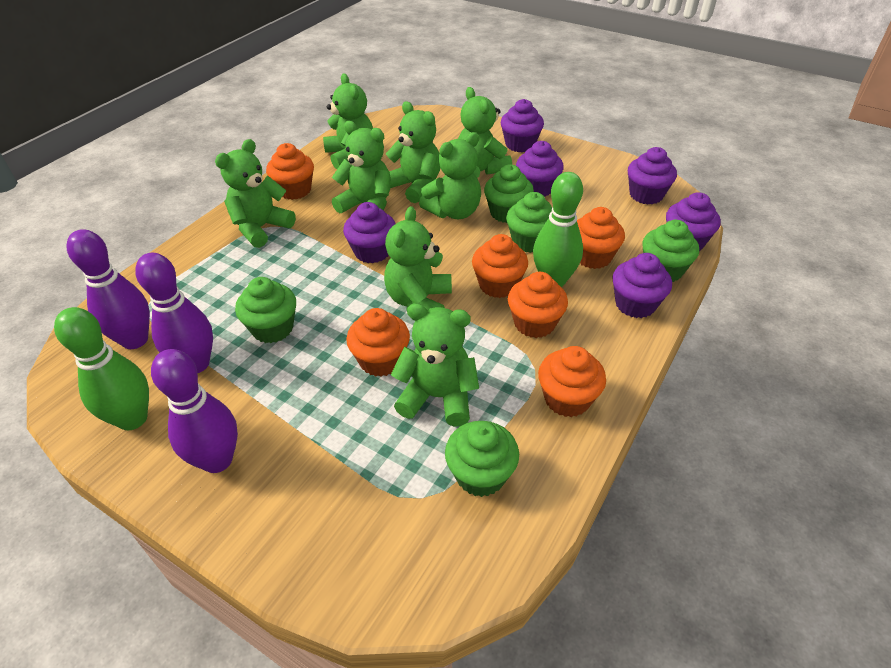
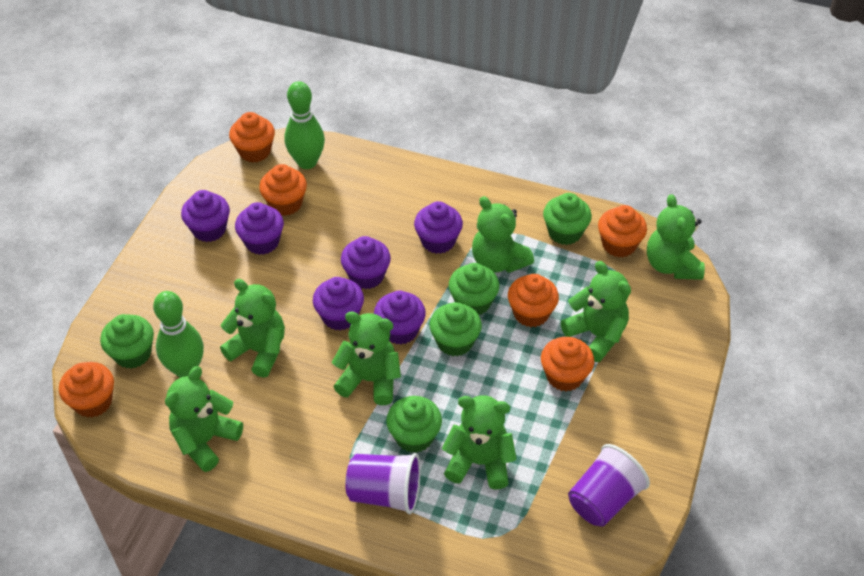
green teddy bear: 8 -> 7
purple bowling pin: 3 -> 0
purple cup: 0 -> 2

